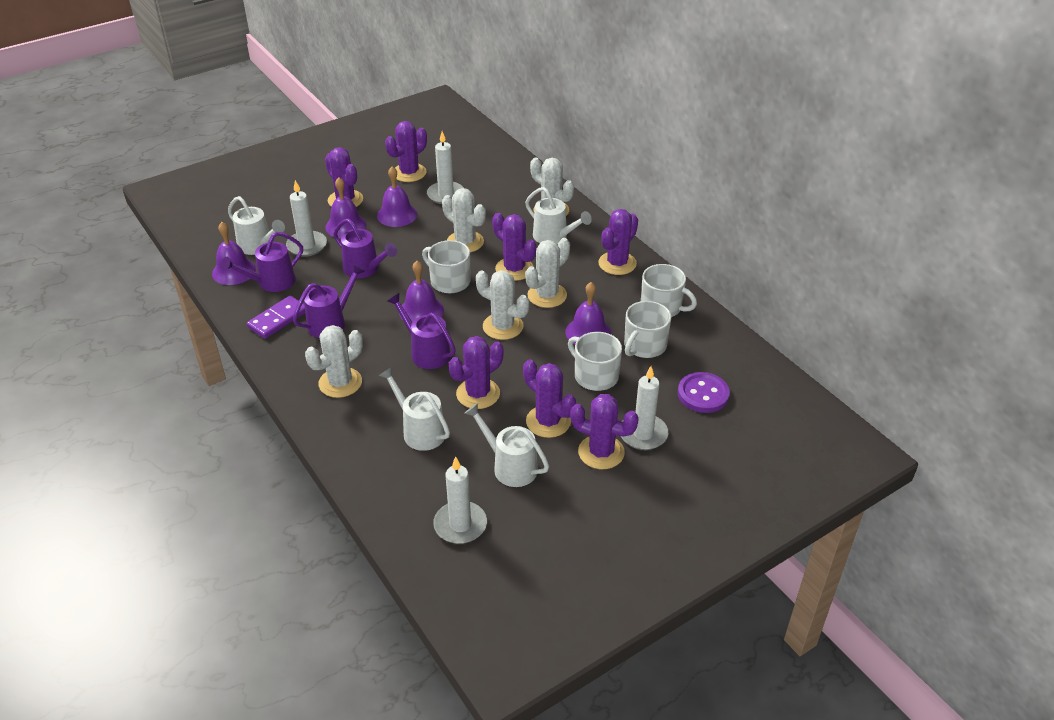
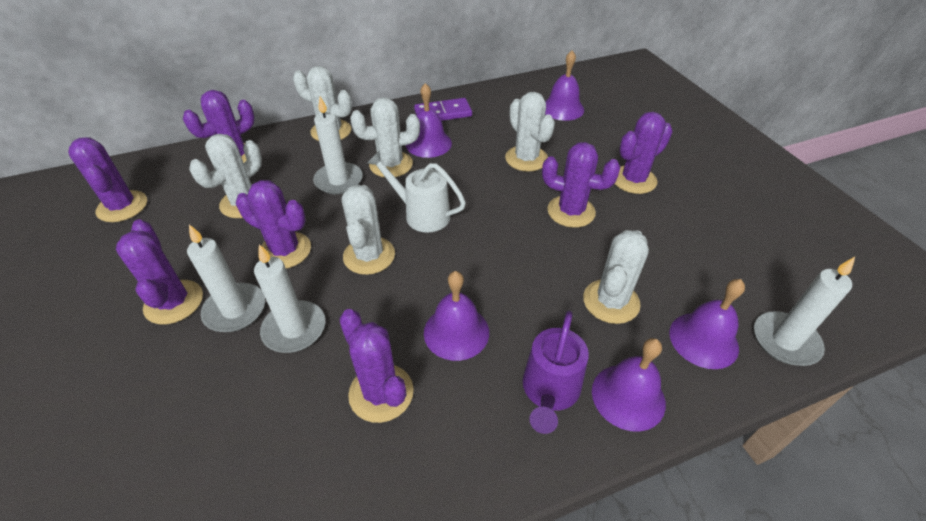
purple button: 1 -> 0
purple watering can: 4 -> 1
white cactus: 5 -> 6
white mug: 4 -> 0
white watering can: 4 -> 1

